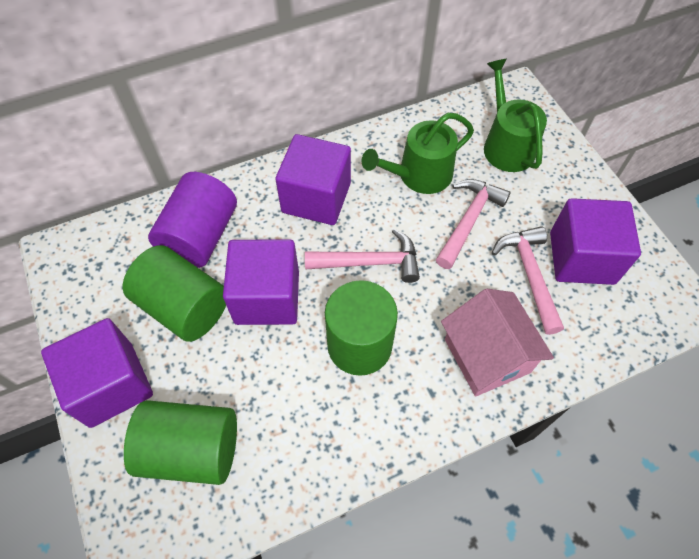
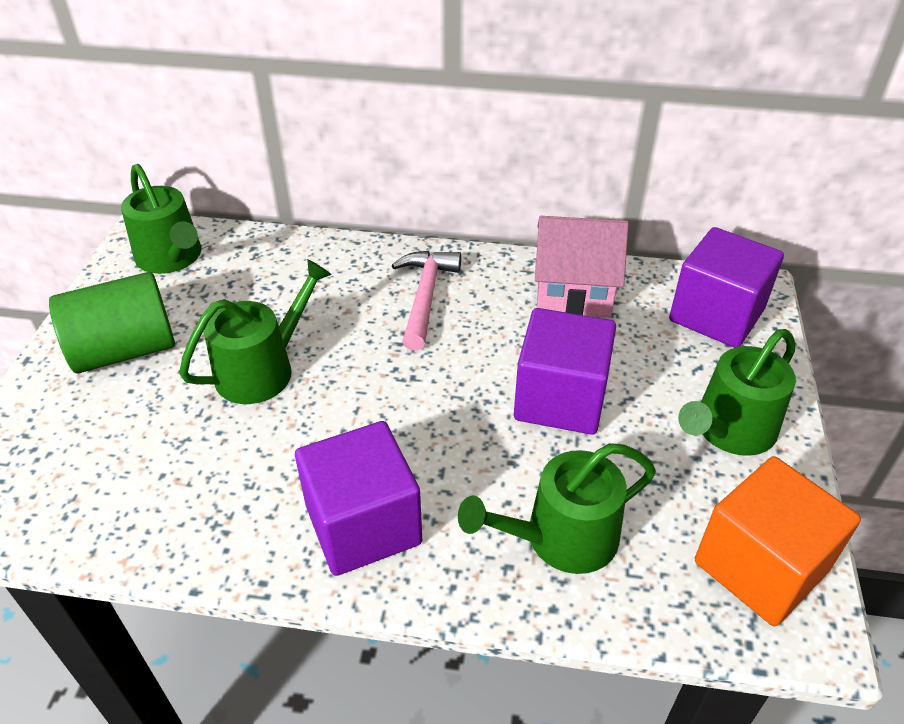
green cylinder: 3 -> 1
green watering can: 2 -> 4
orange cube: 0 -> 1
pink hammer: 3 -> 1
purple cube: 4 -> 3
purple cylinder: 1 -> 0

